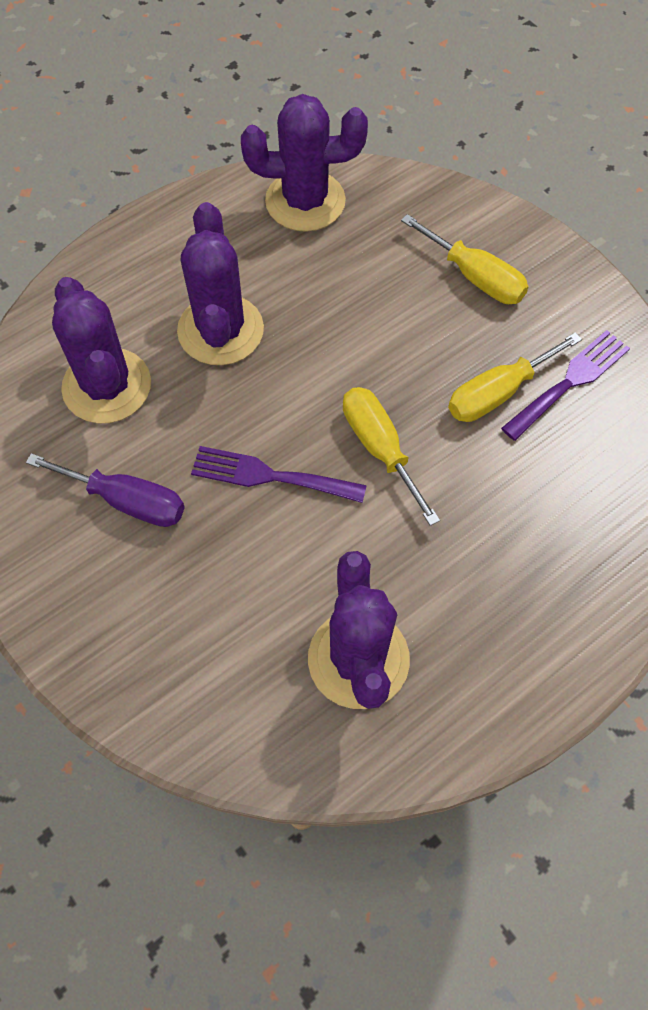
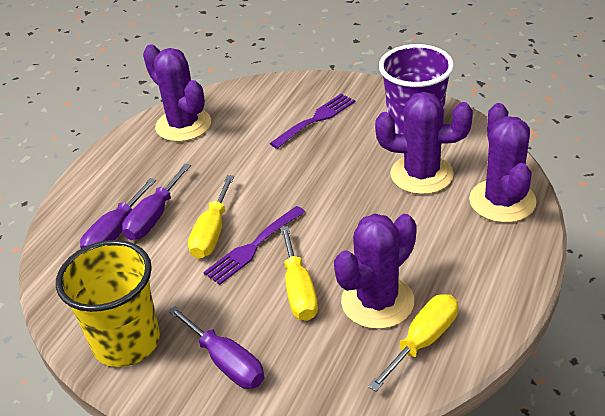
purple cup: 0 -> 1
purple screwdriver: 1 -> 3
yellow cup: 0 -> 1

